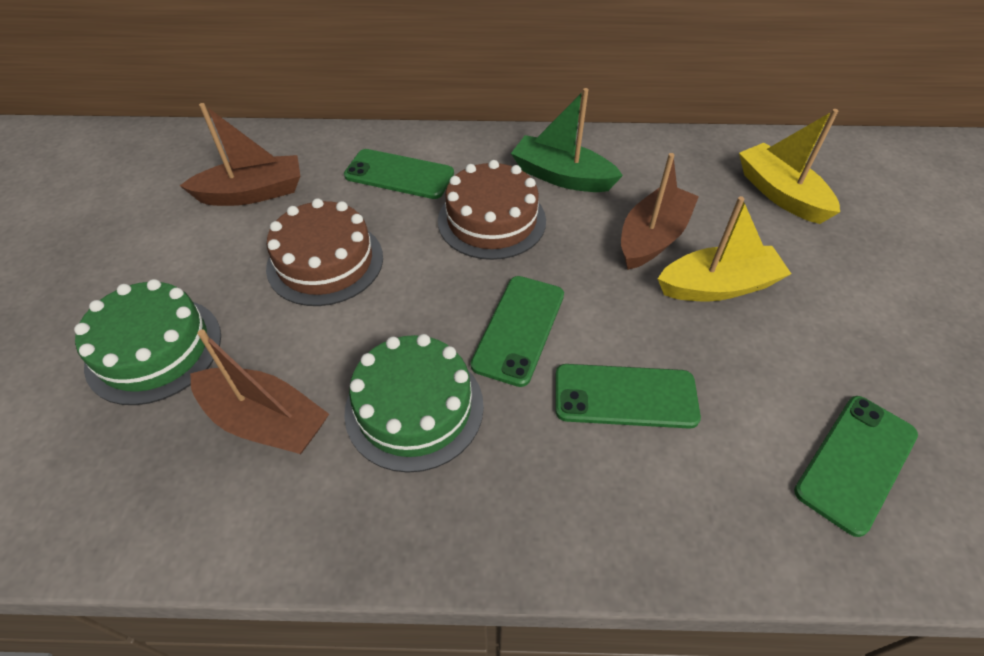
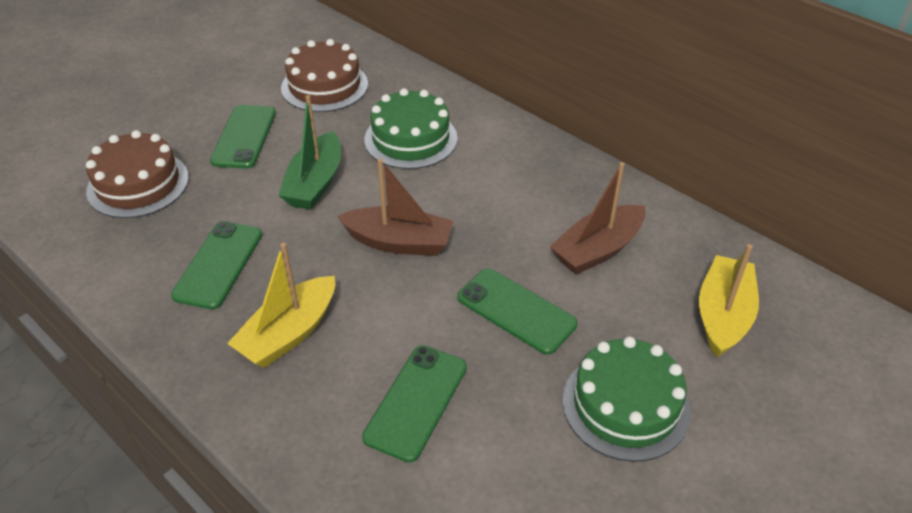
brown boat: 3 -> 2

